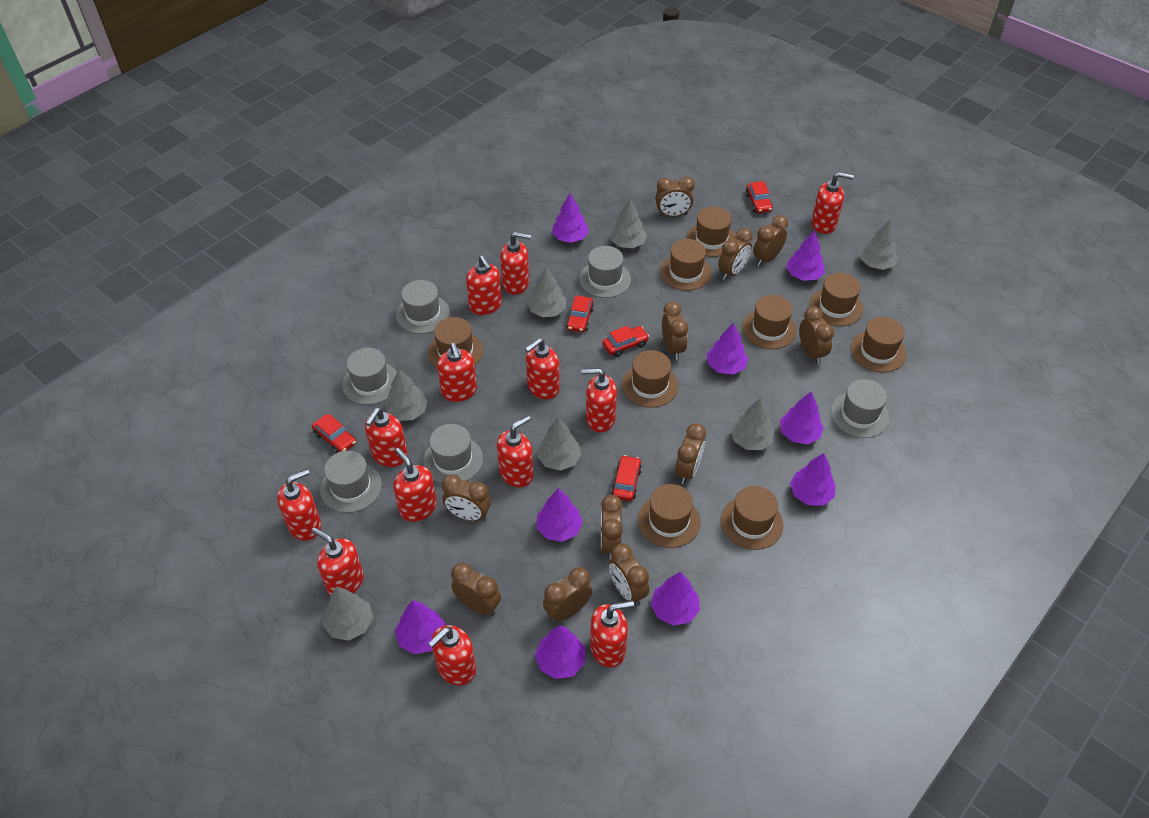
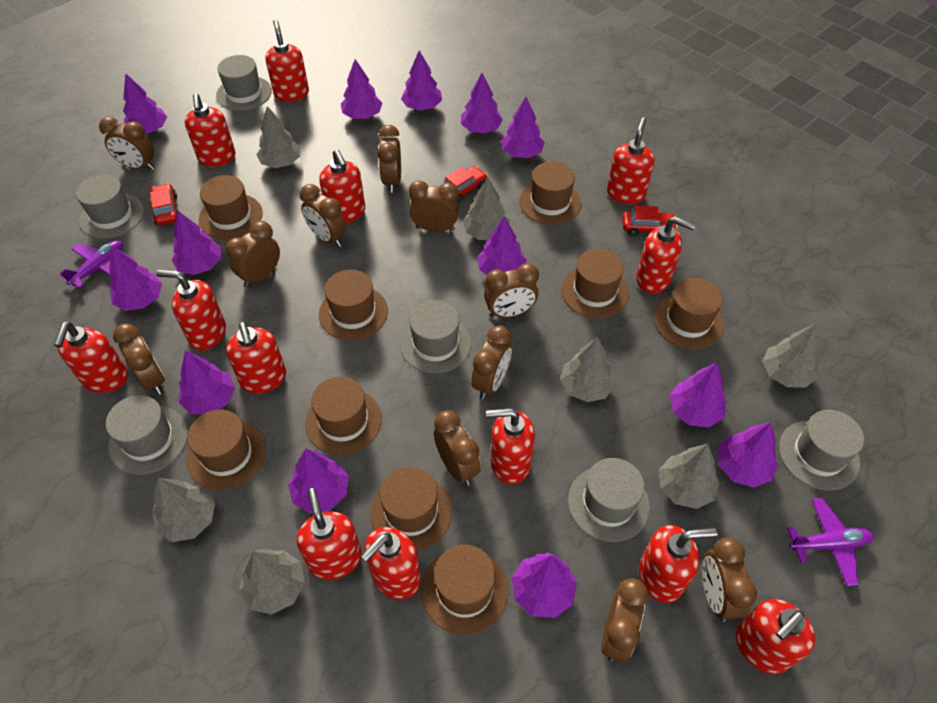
purple plane: 0 -> 2
purple tree: 9 -> 13
red car: 5 -> 3

